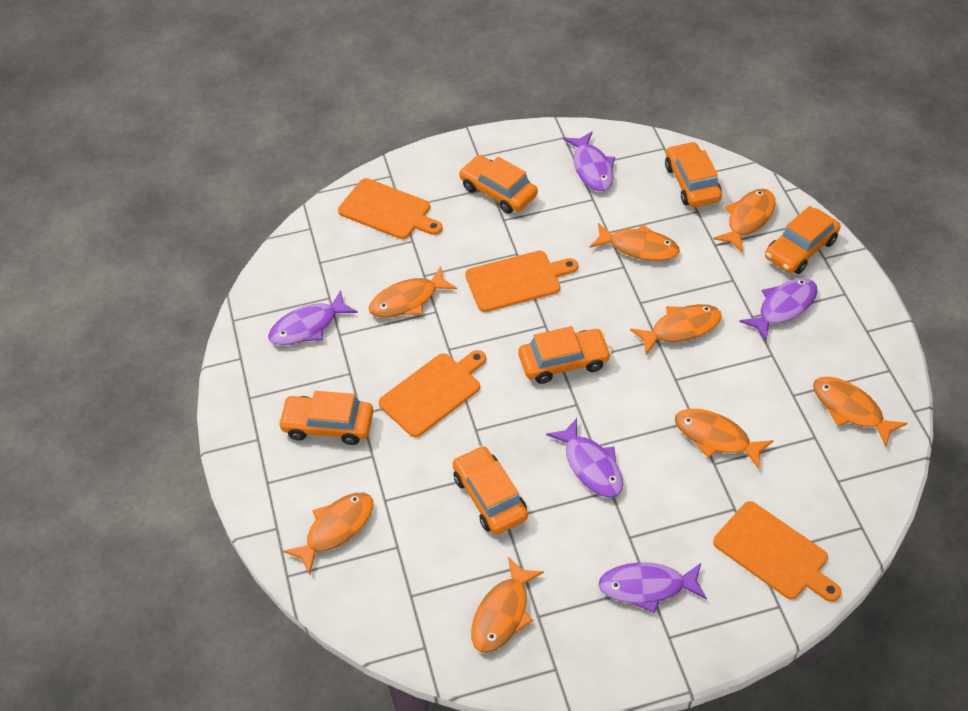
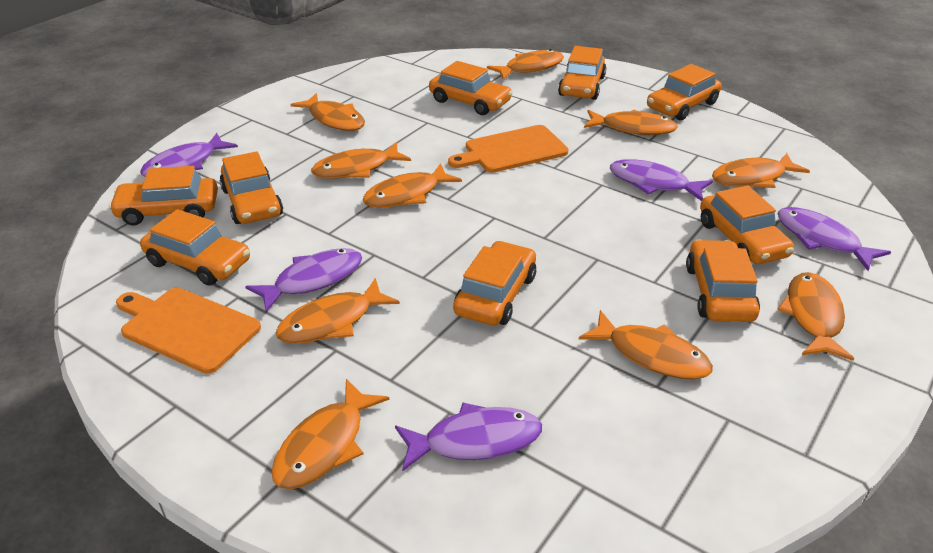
orange car: 6 -> 9
orange cutting board: 4 -> 2
orange fish: 8 -> 10

